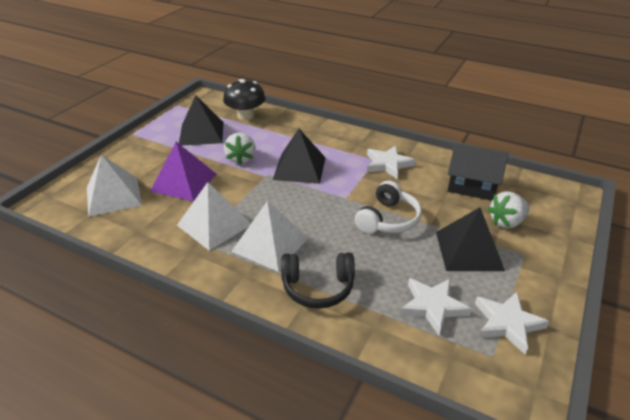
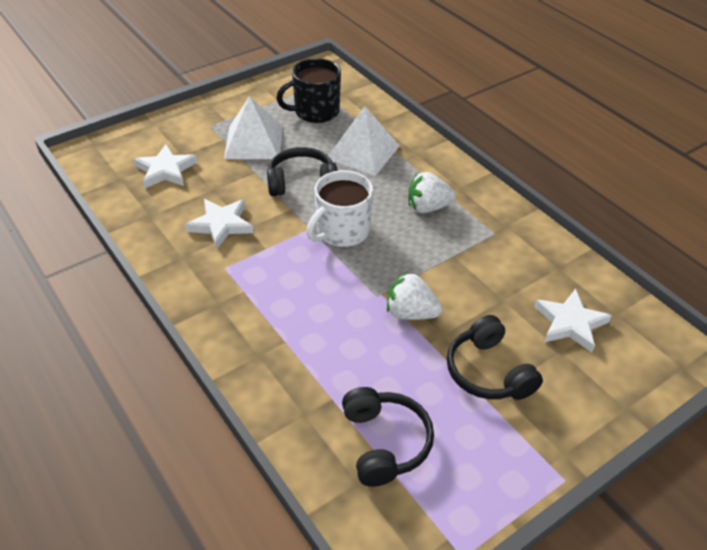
black headphones: 1 -> 3
black house: 1 -> 0
black mug: 0 -> 1
black mushroom: 1 -> 0
black pyramid: 3 -> 0
purple pyramid: 1 -> 0
white headphones: 1 -> 0
white mug: 0 -> 1
white pyramid: 3 -> 2

